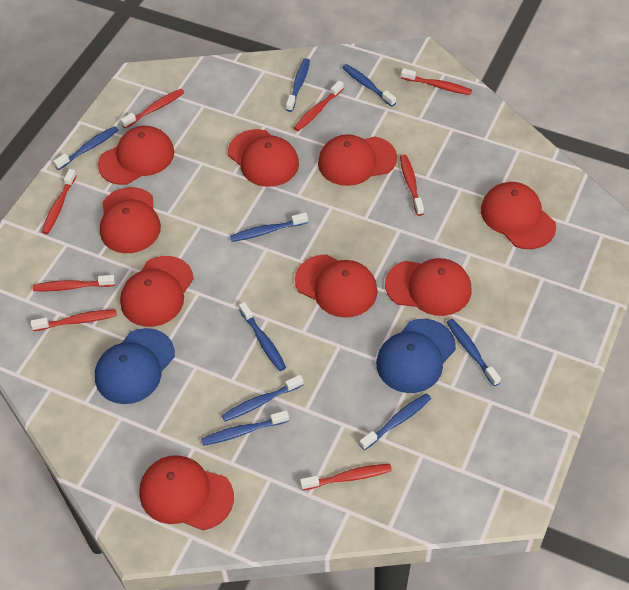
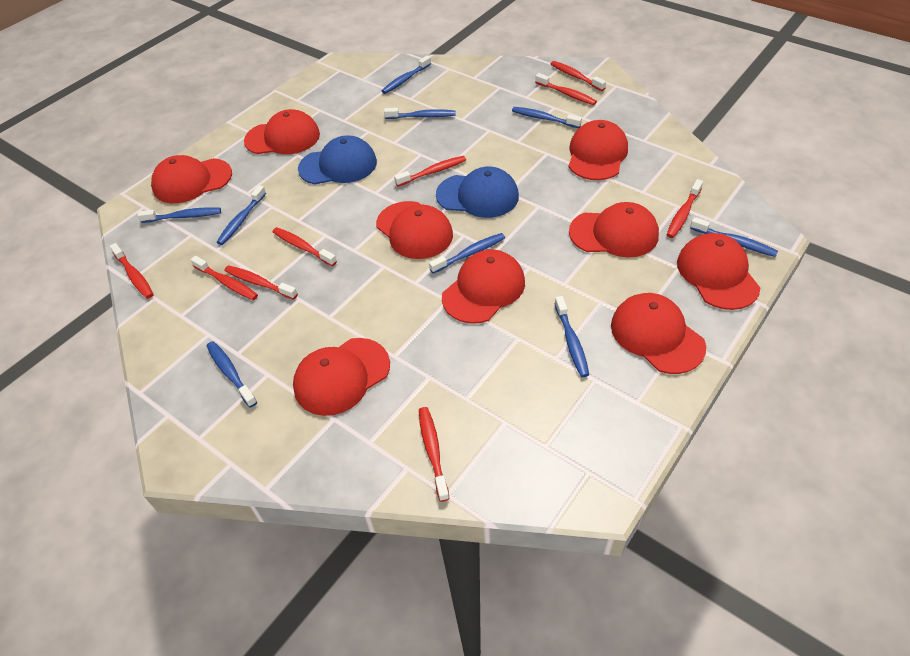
red toothbrush: 8 -> 9

